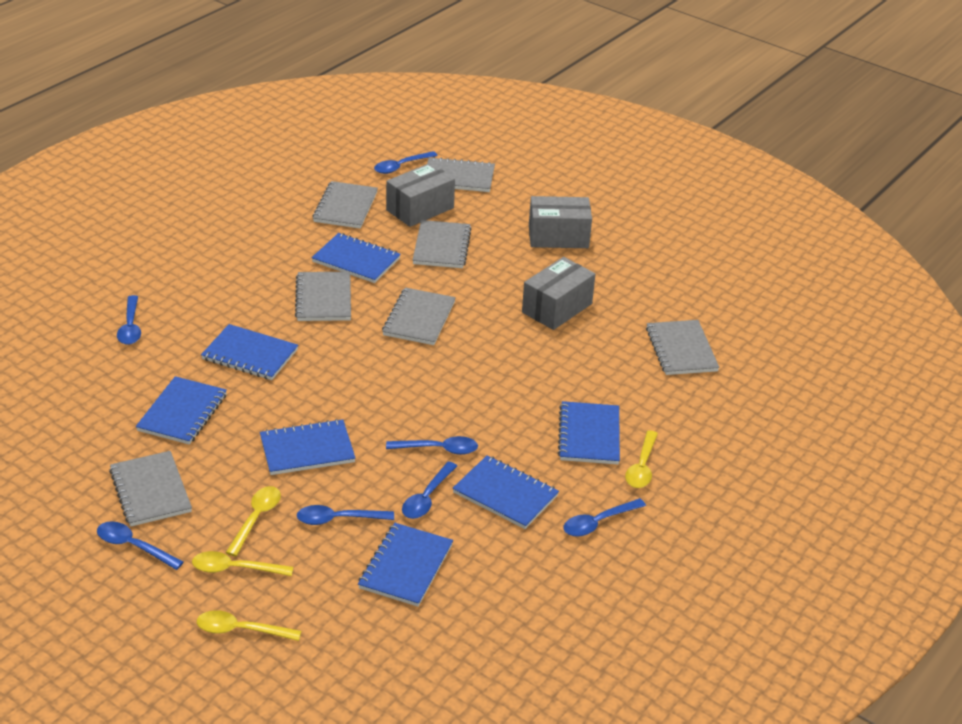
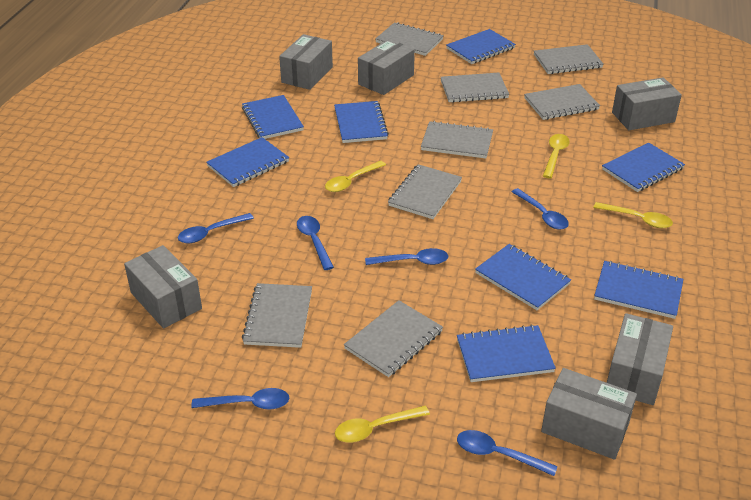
blue notebook: 7 -> 8
blue spoon: 7 -> 6
grey box: 3 -> 6
grey notebook: 7 -> 8

